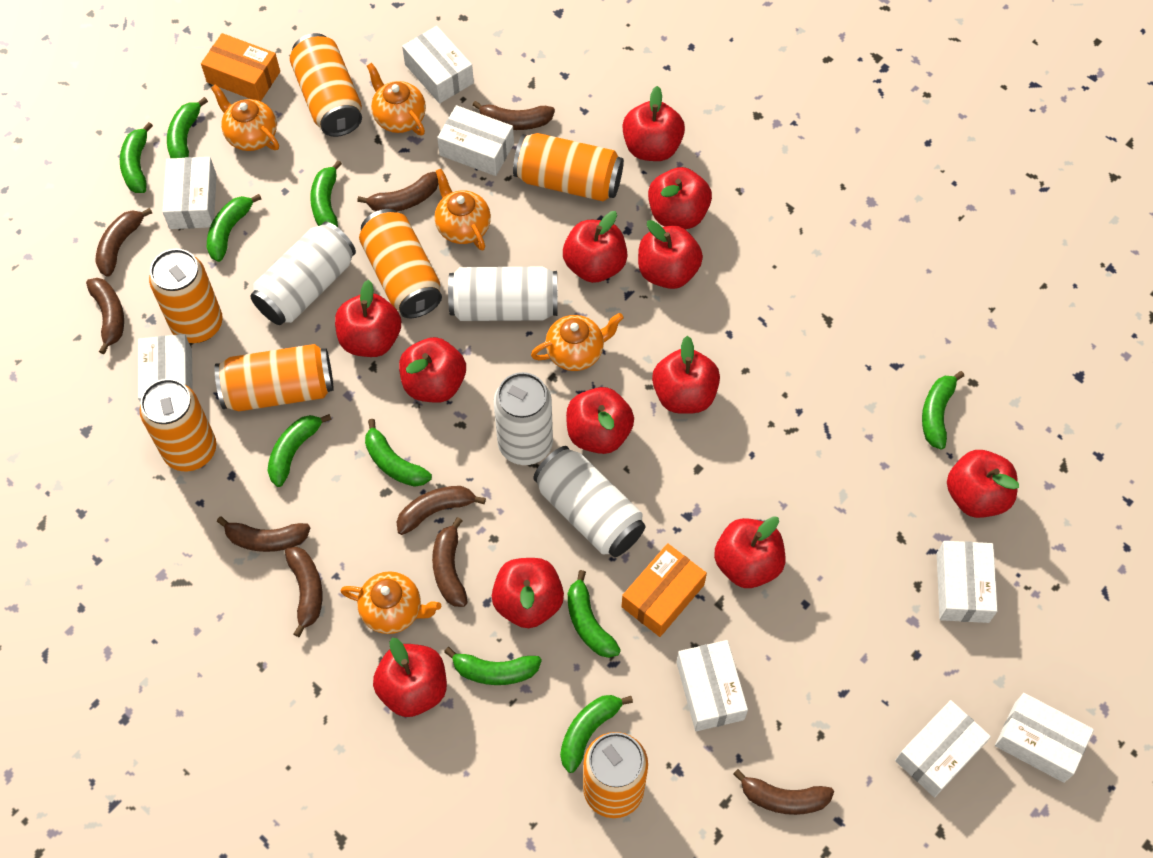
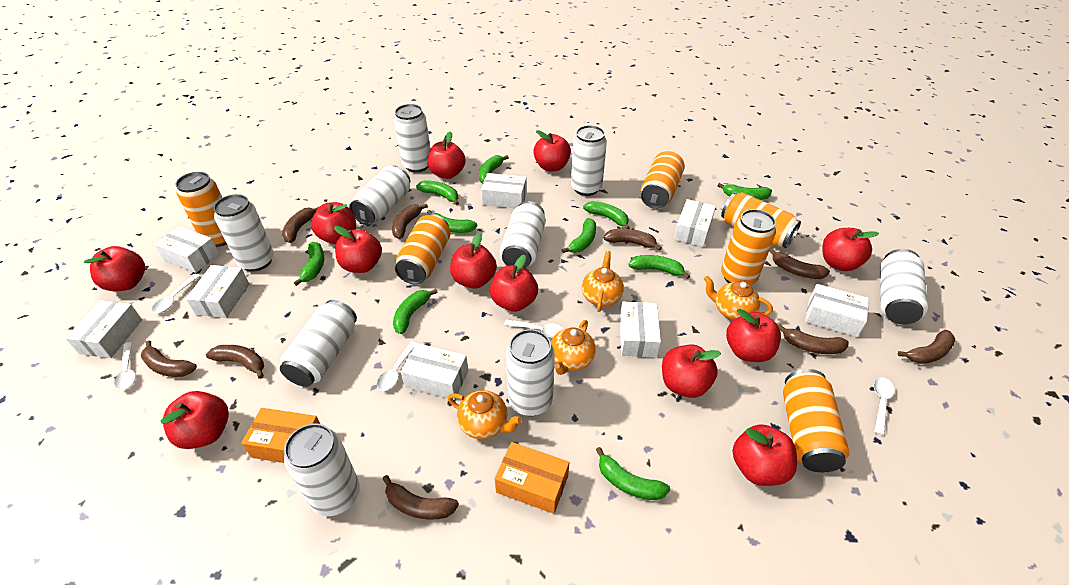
orange can: 7 -> 6
orange teapot: 5 -> 4
white can: 4 -> 9
white spoon: 0 -> 5

